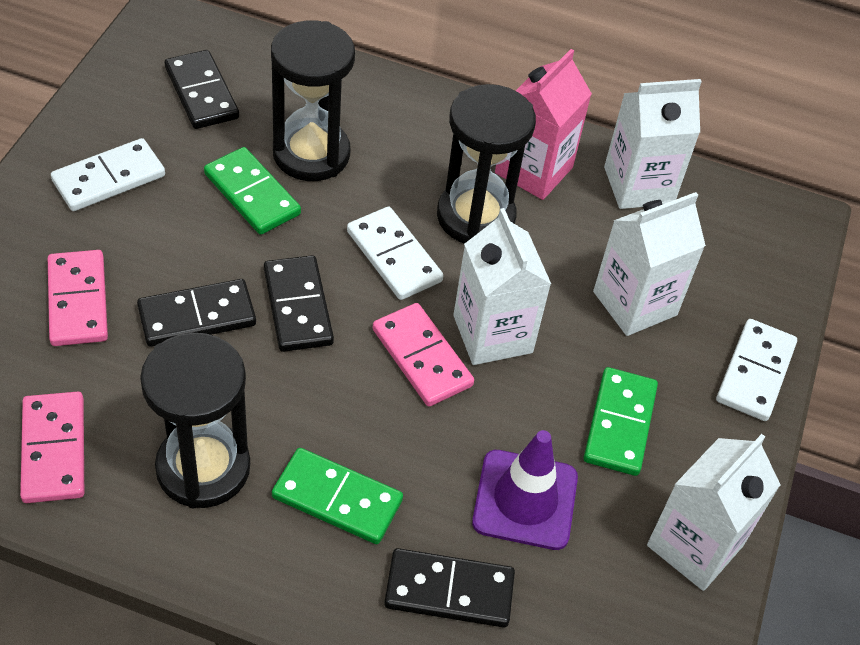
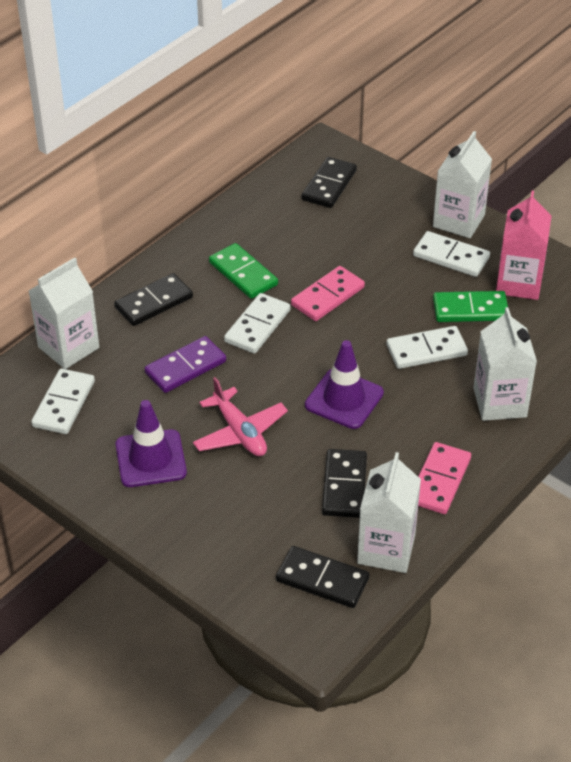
black hourglass: 3 -> 0
green domino: 3 -> 2
pink domino: 3 -> 2
pink plane: 0 -> 1
purple domino: 0 -> 1
purple traffic cone: 1 -> 2
white domino: 3 -> 4

